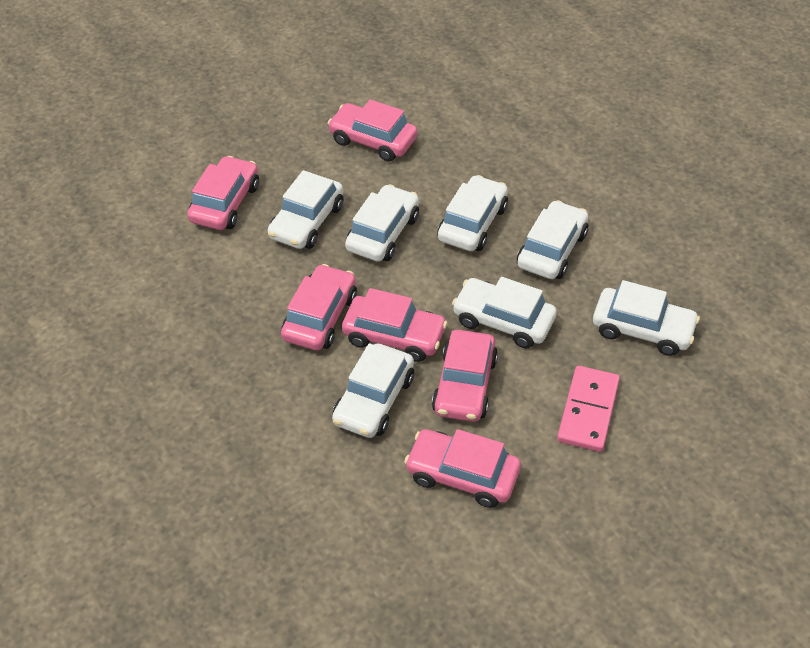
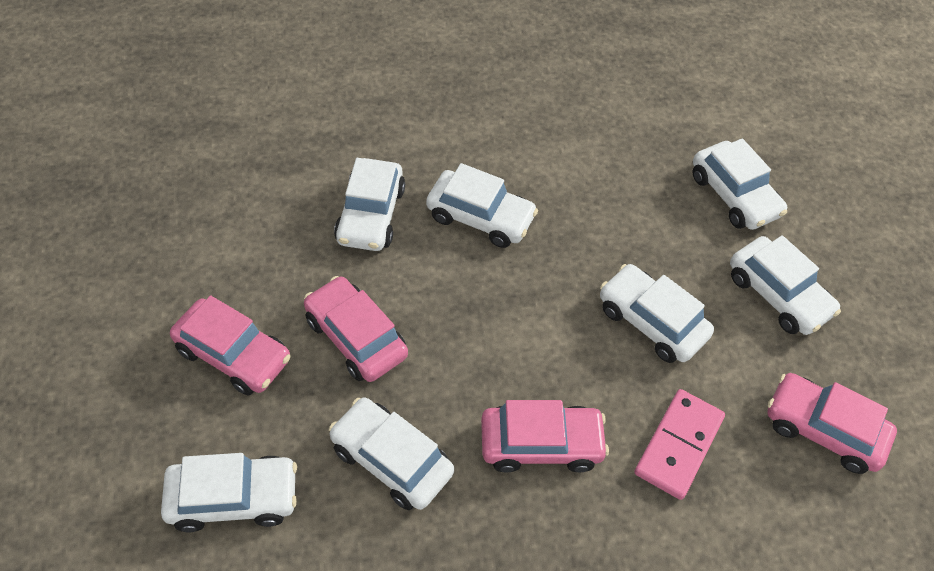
pink car: 6 -> 4

